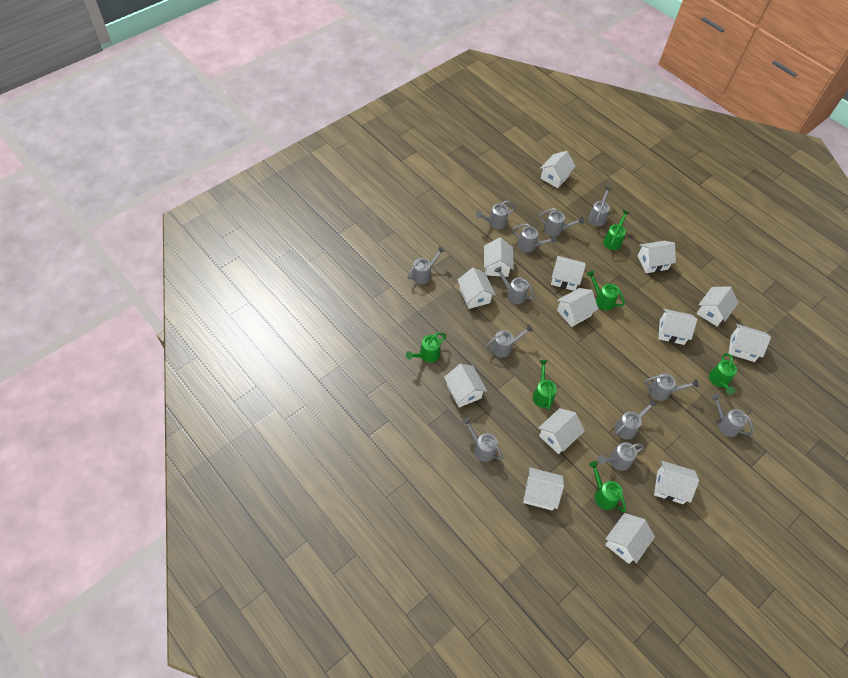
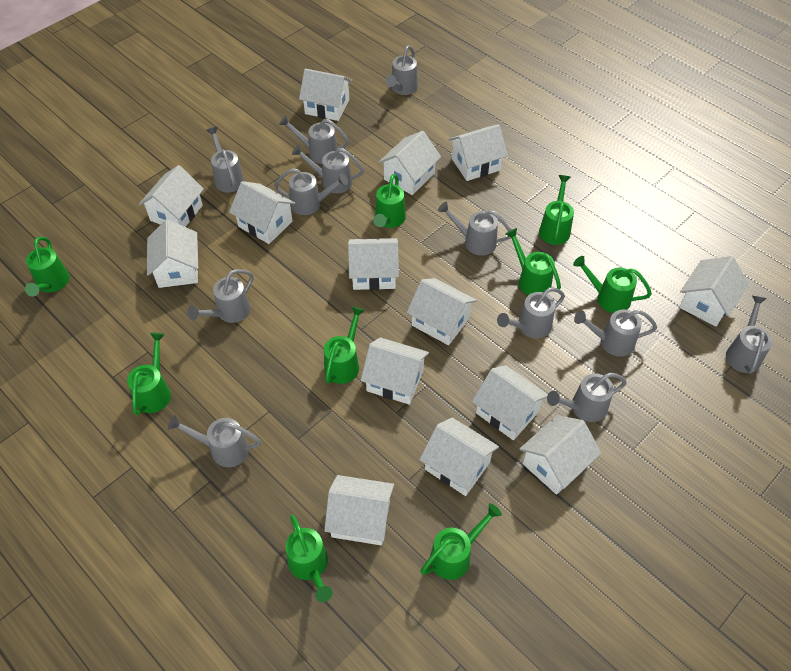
green watering can: 6 -> 9

